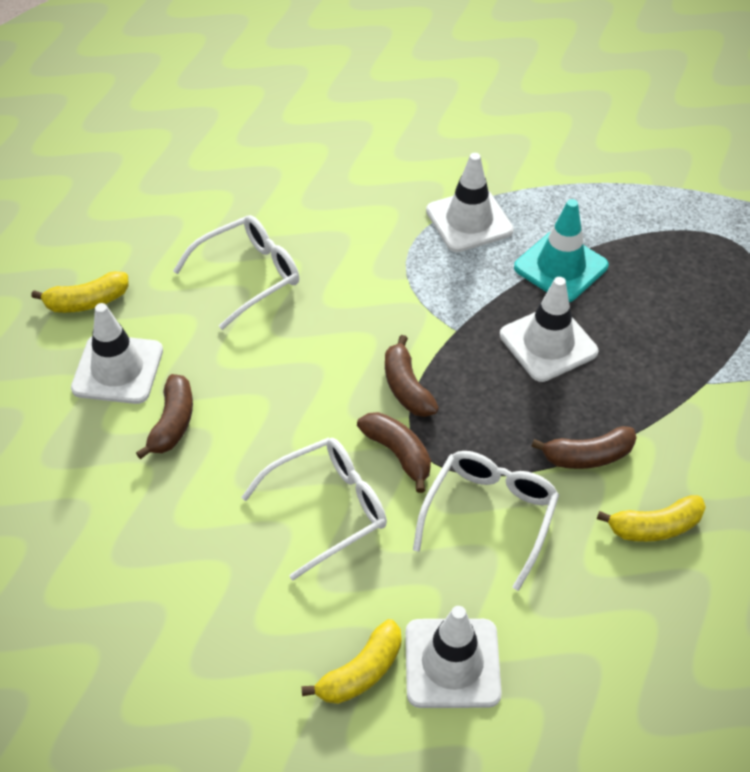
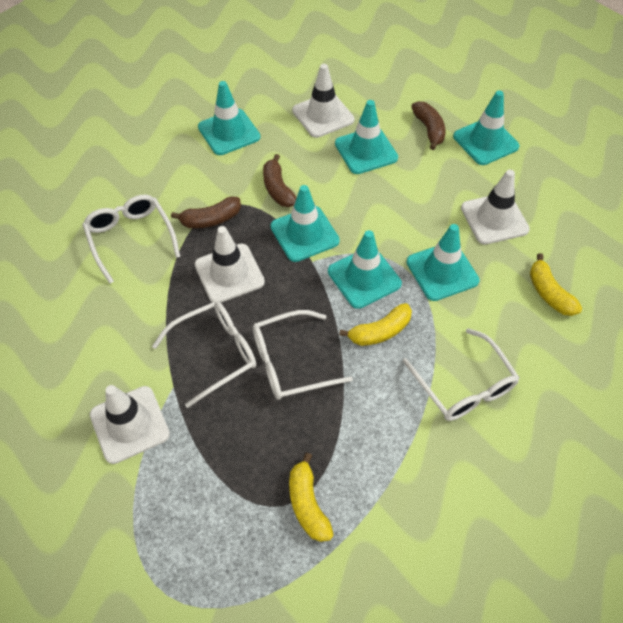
brown banana: 4 -> 3
turquoise traffic cone: 1 -> 6
white glasses: 3 -> 4

